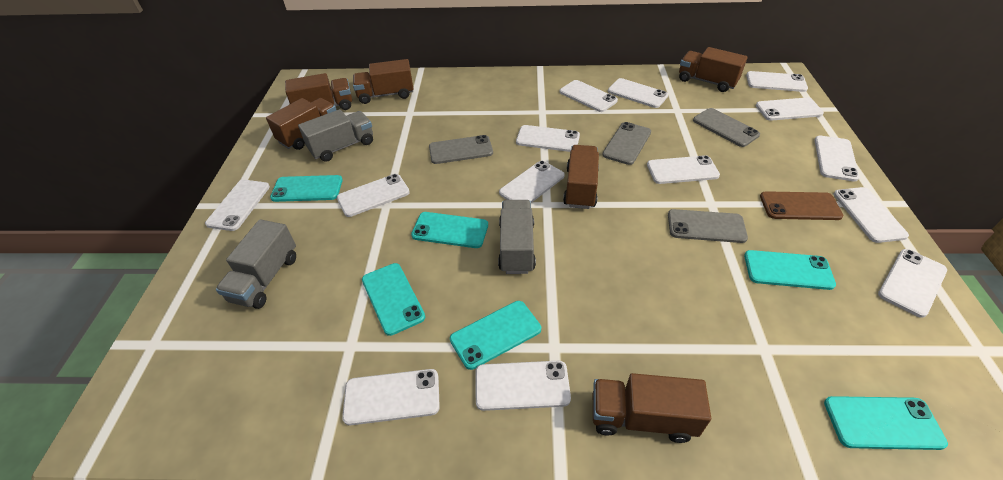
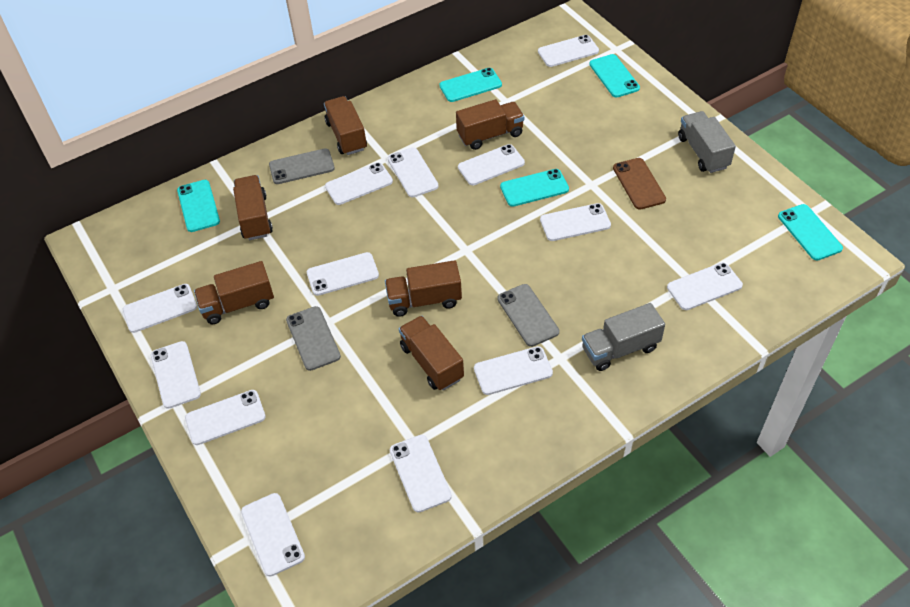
grey phone: 4 -> 3
grey truck: 3 -> 2
turquoise phone: 6 -> 5
white phone: 14 -> 13

